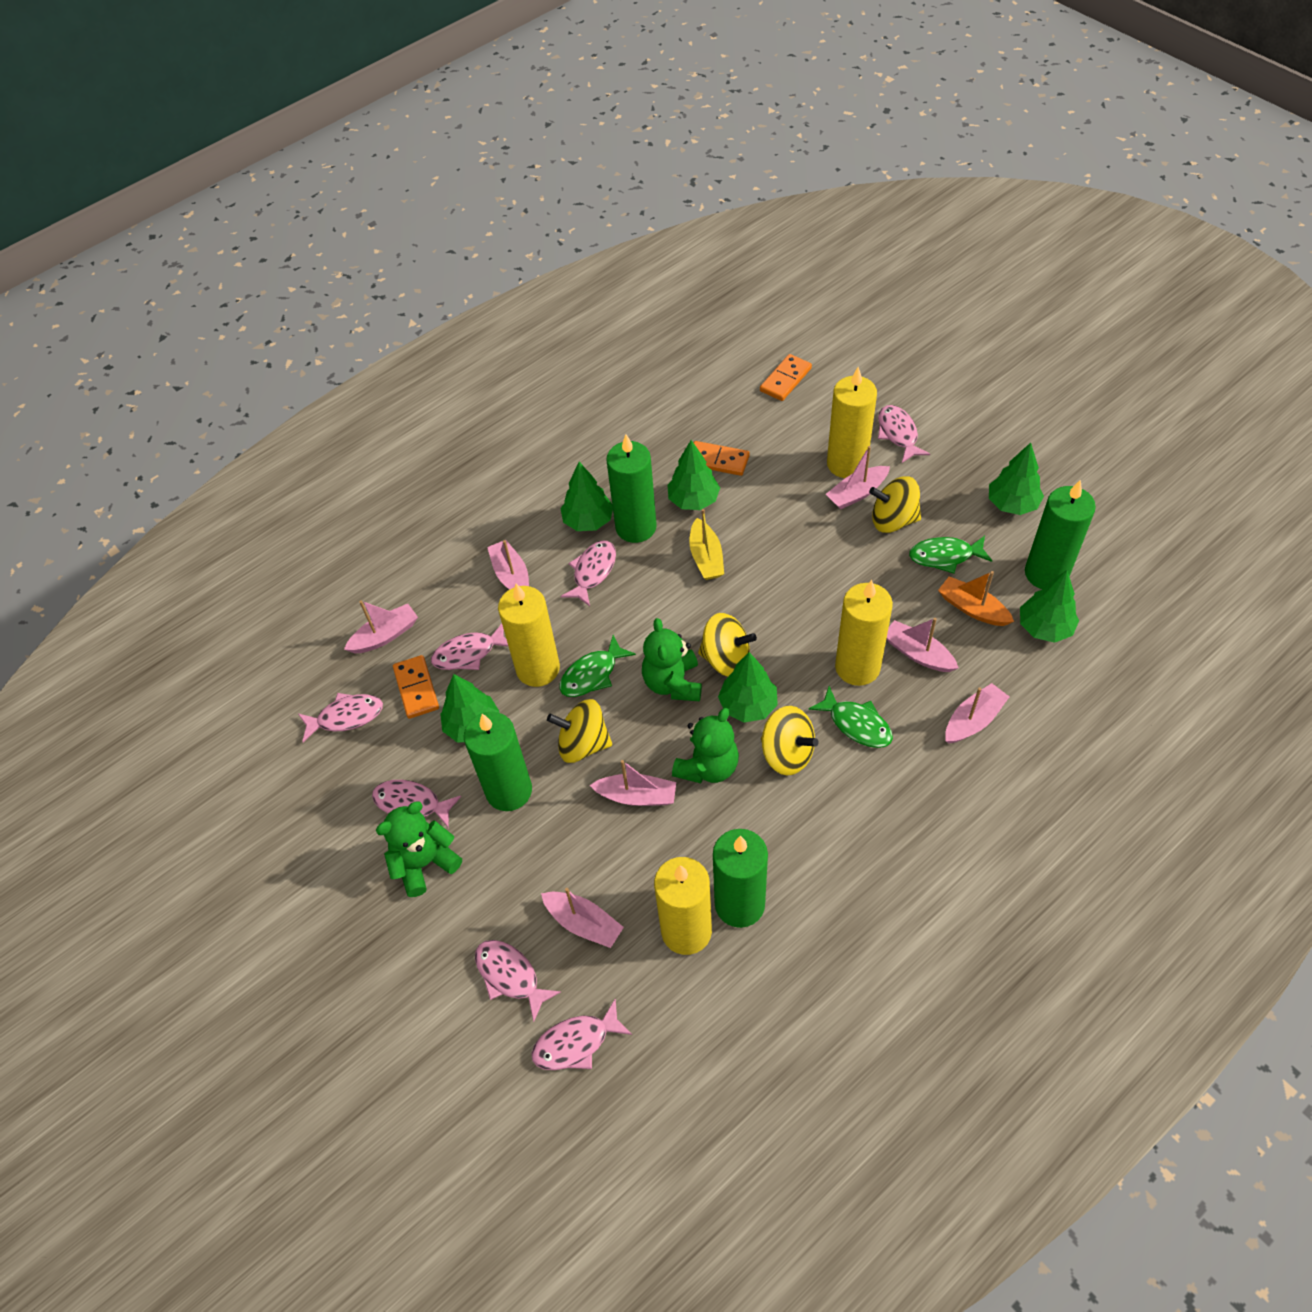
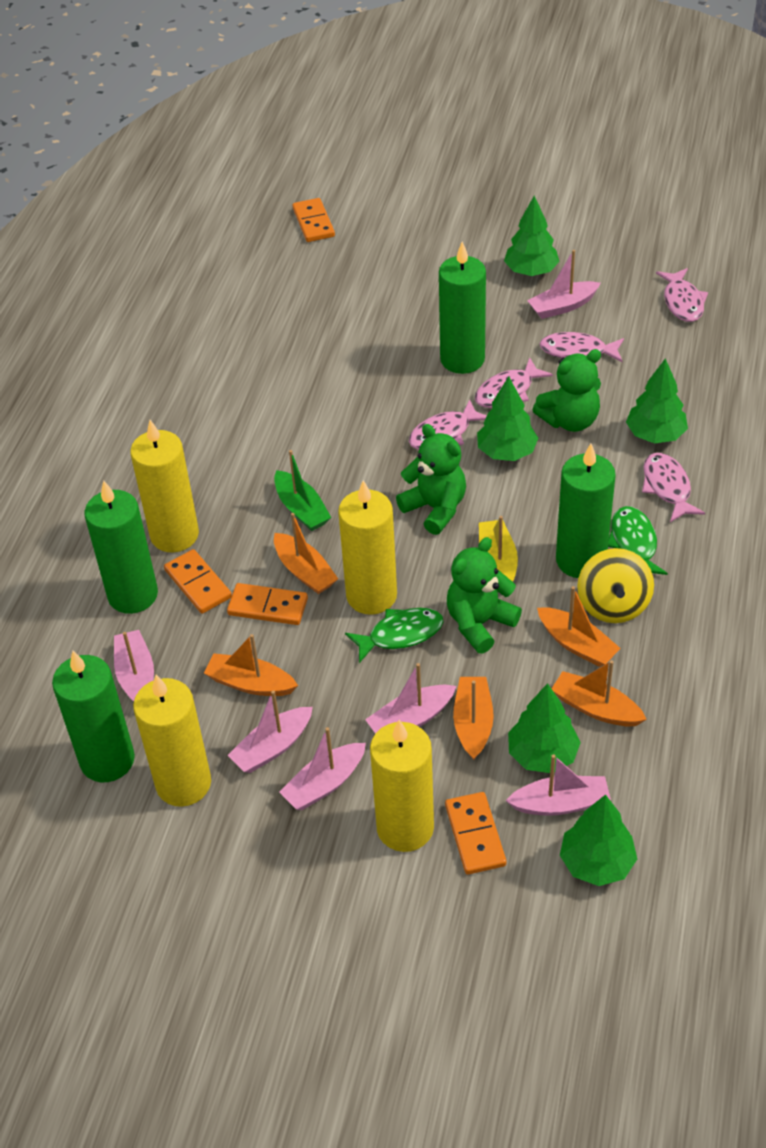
green boat: 0 -> 1
green fish: 3 -> 2
green tree: 6 -> 5
orange boat: 1 -> 5
orange domino: 3 -> 4
pink boat: 7 -> 6
pink fish: 7 -> 5
yellow spinning top: 4 -> 1

